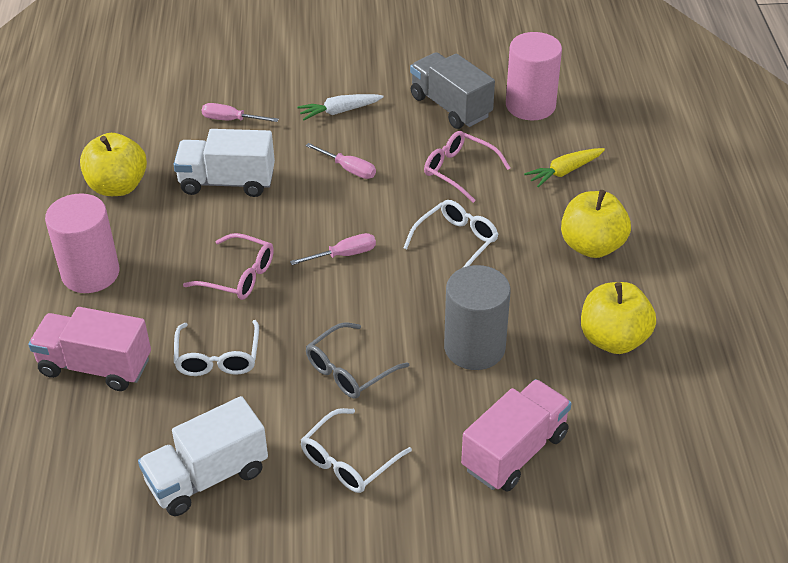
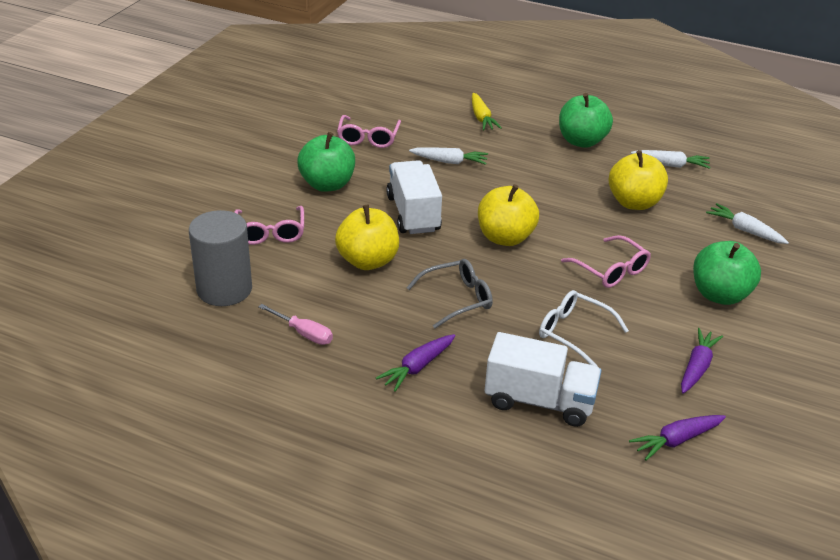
green apple: 0 -> 3
grey truck: 1 -> 0
pink cylinder: 2 -> 0
pink glasses: 2 -> 3
pink screwdriver: 3 -> 1
pink truck: 2 -> 0
purple carrot: 0 -> 3
white carrot: 1 -> 3
white glasses: 3 -> 1

